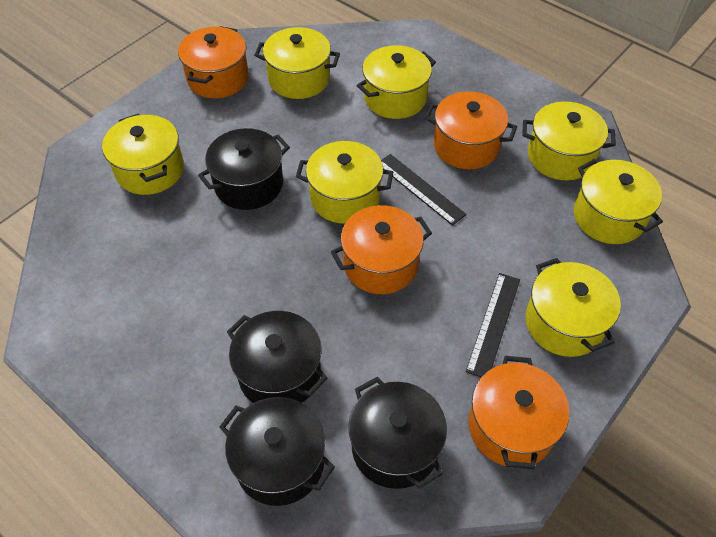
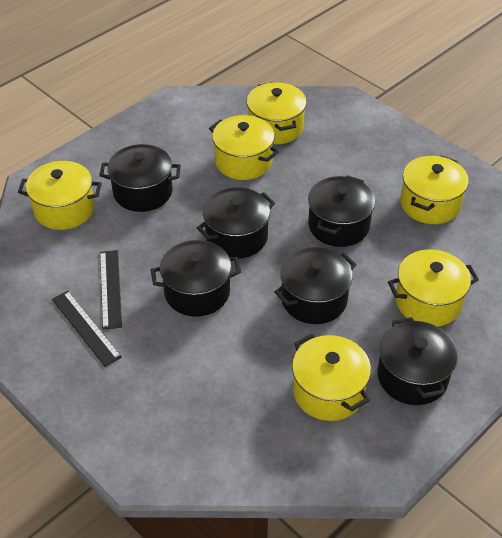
black pot: 4 -> 6
orange pot: 4 -> 0
yellow pot: 7 -> 6

